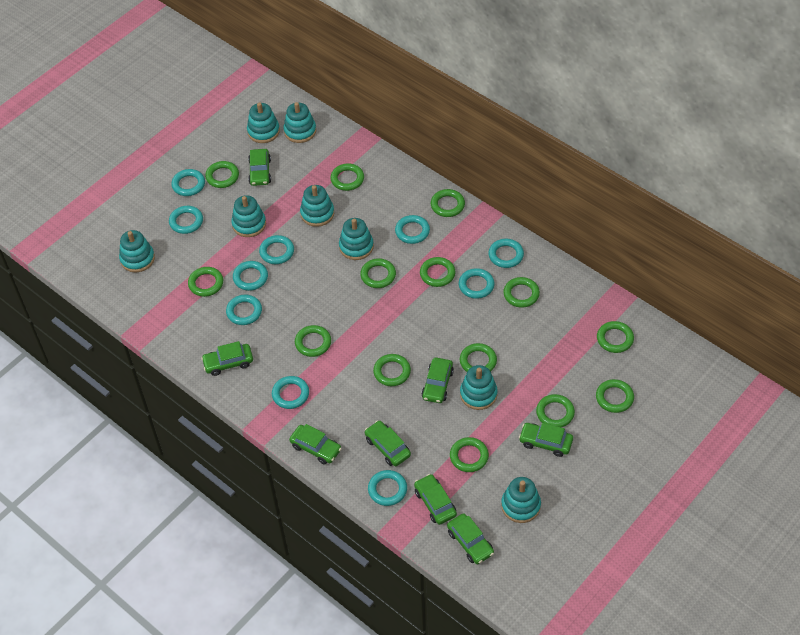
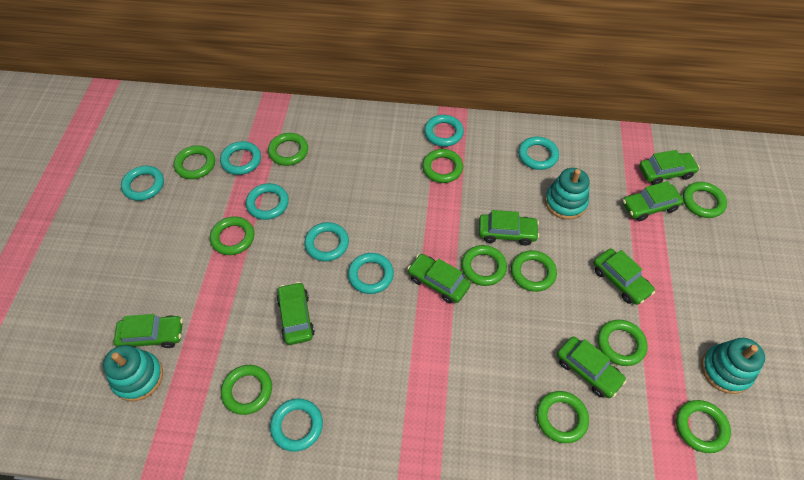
green ring: 14 -> 11
turquoise ring: 10 -> 8
turquoise stacking toy: 8 -> 3

